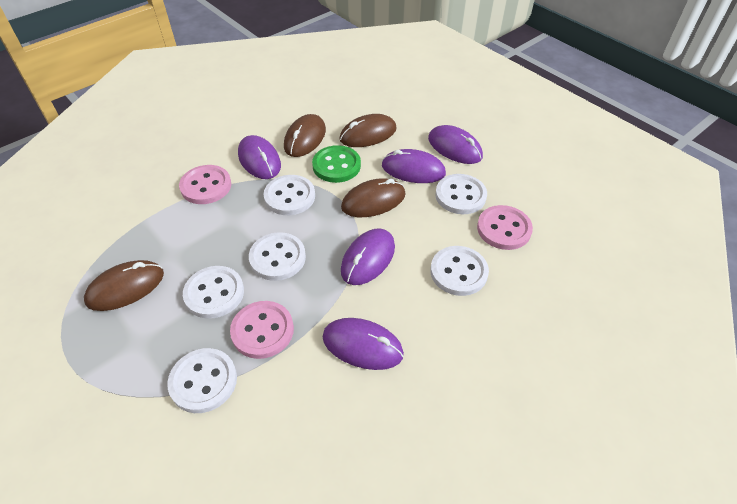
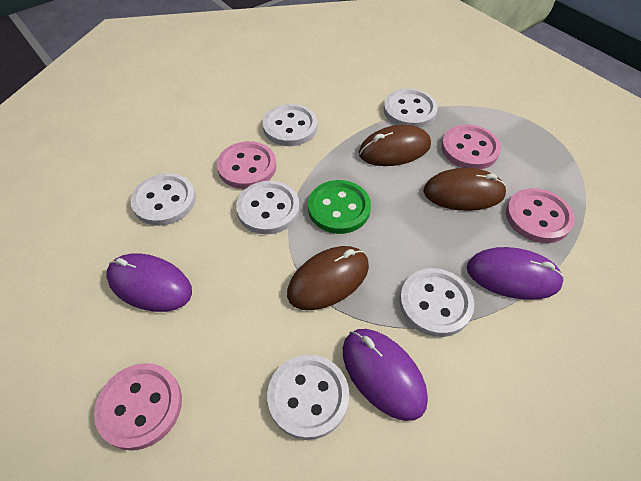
brown mouse: 4 -> 3
pink button: 3 -> 4
purple mouse: 5 -> 3

